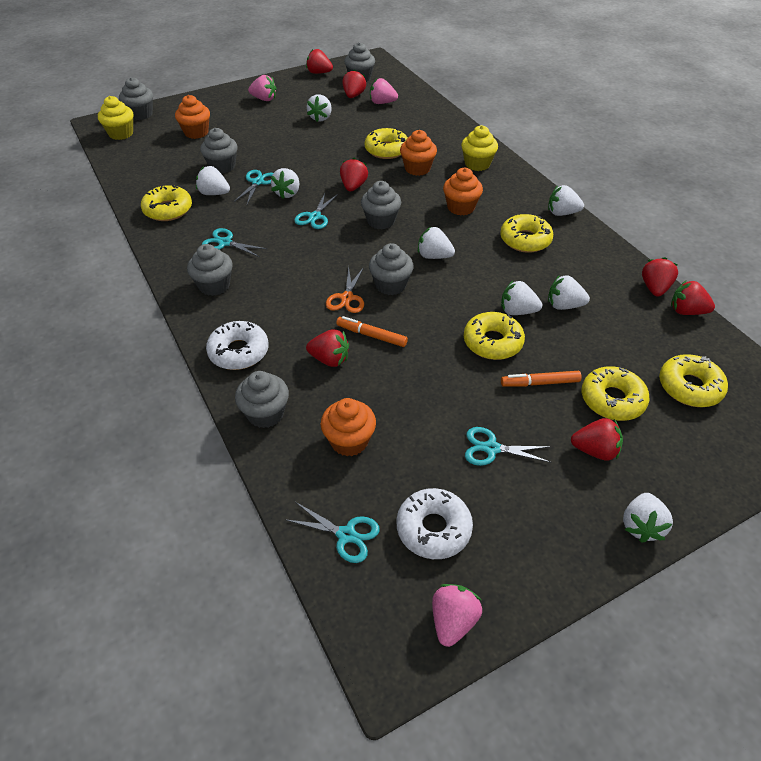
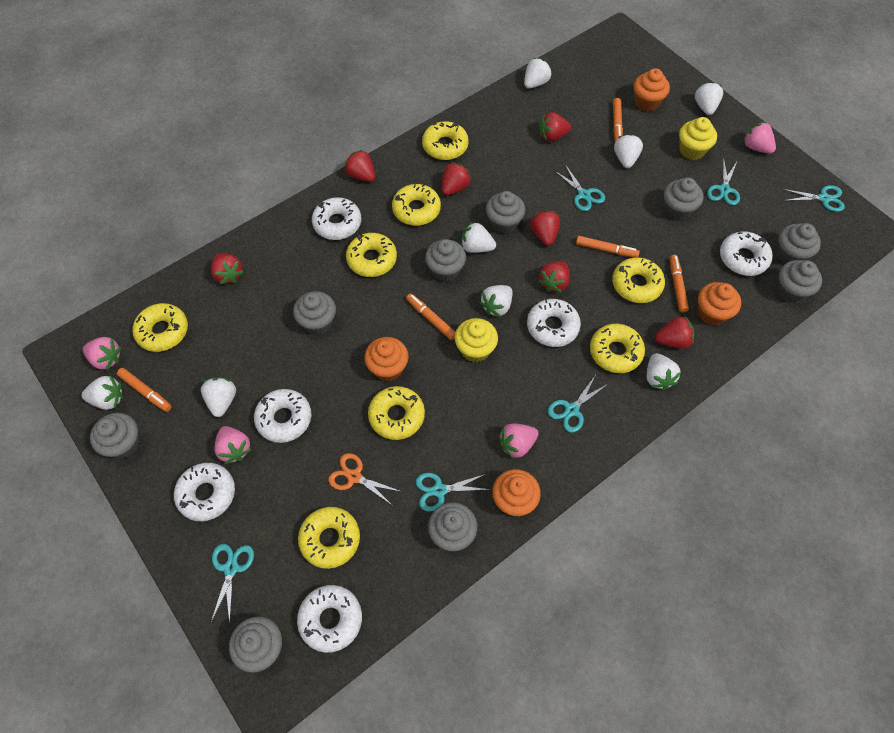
grey cupcake: 7 -> 9
orange marker: 2 -> 5
pink strawberry: 3 -> 4
turquoise scissors: 5 -> 6
white donut: 2 -> 6
yellow donut: 6 -> 8

